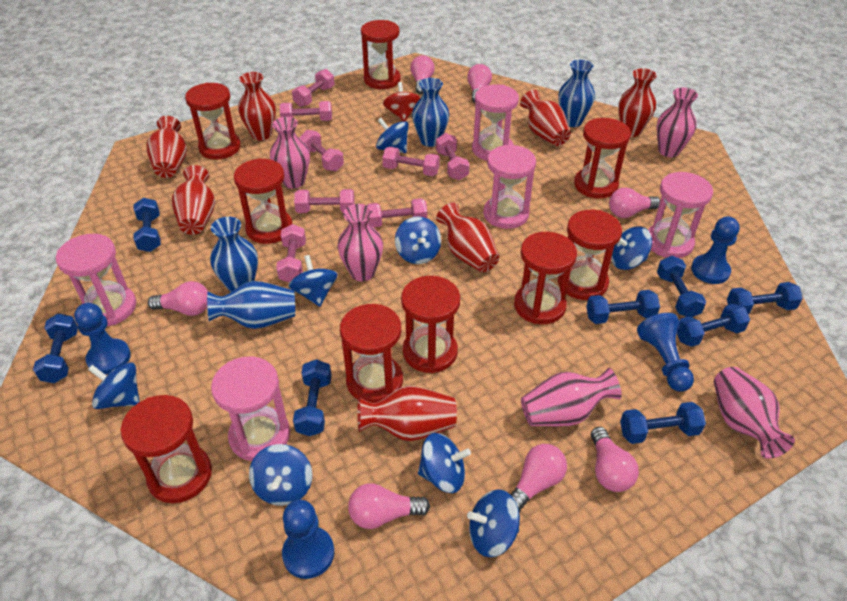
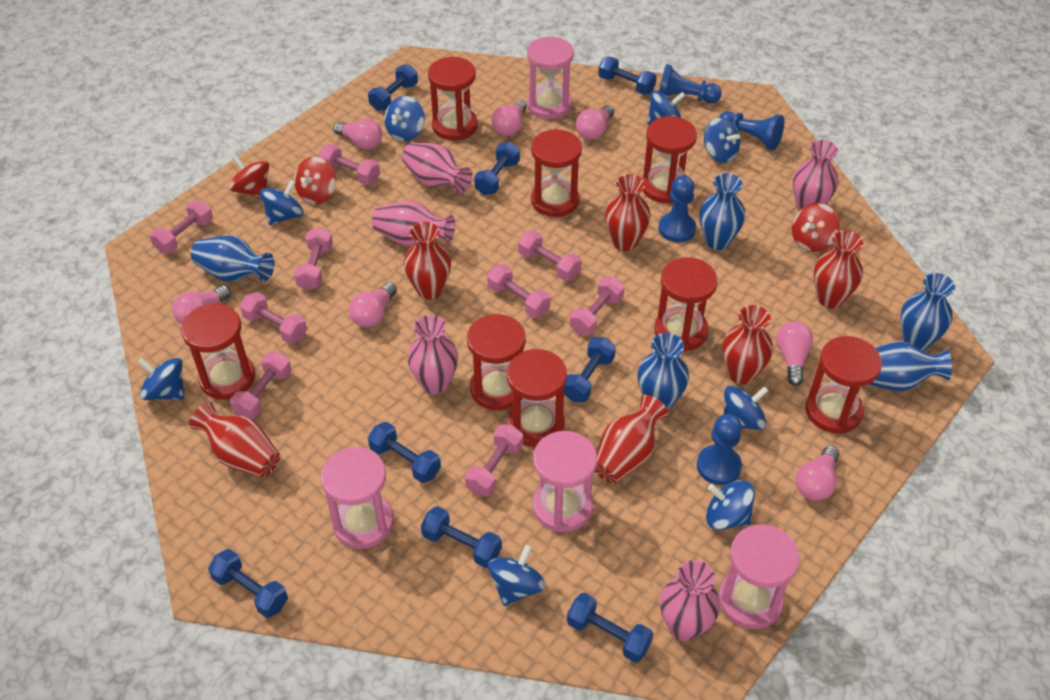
blue vase: 4 -> 5
pink dumbbell: 8 -> 9
pink hourglass: 5 -> 4
red hourglass: 9 -> 8
red spinning top: 1 -> 3
red vase: 7 -> 6

